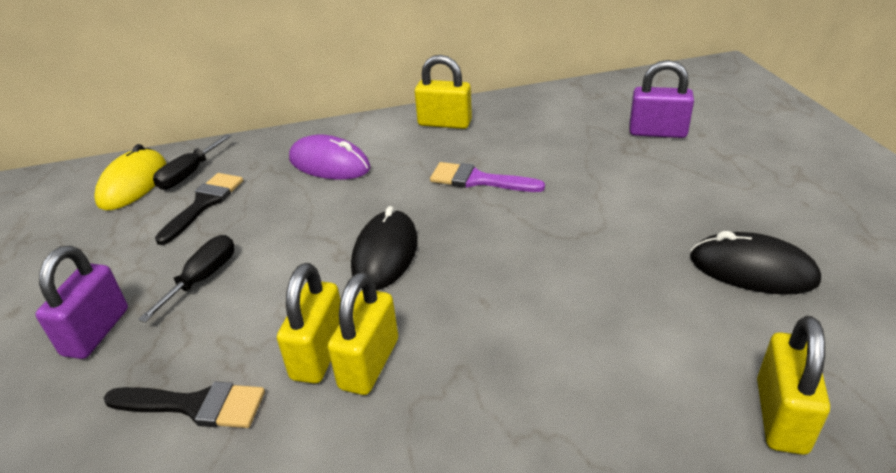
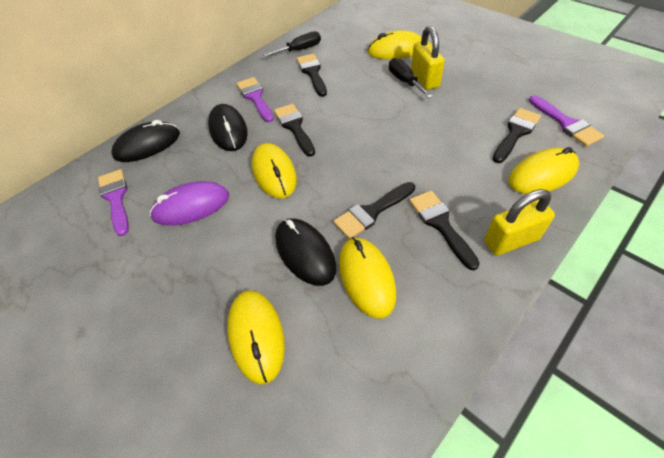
black brush: 2 -> 5
black mouse: 2 -> 3
purple brush: 1 -> 3
purple padlock: 2 -> 0
yellow mouse: 1 -> 5
yellow padlock: 4 -> 2

